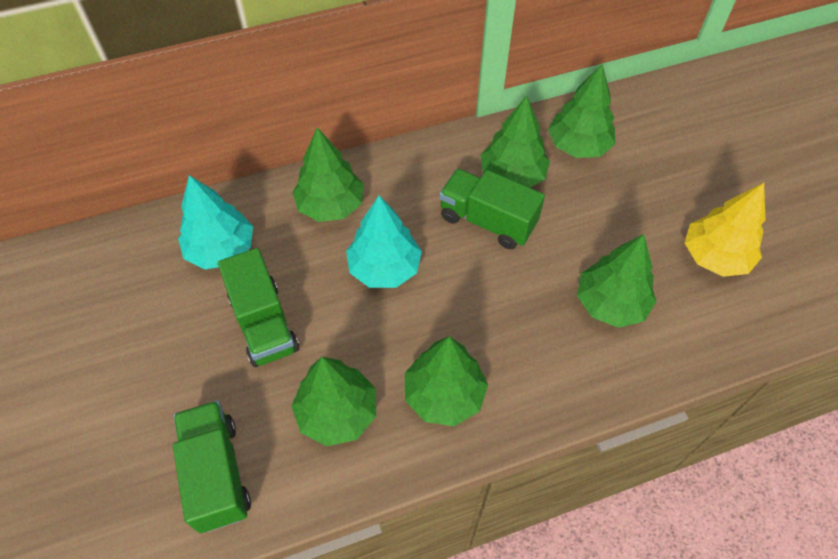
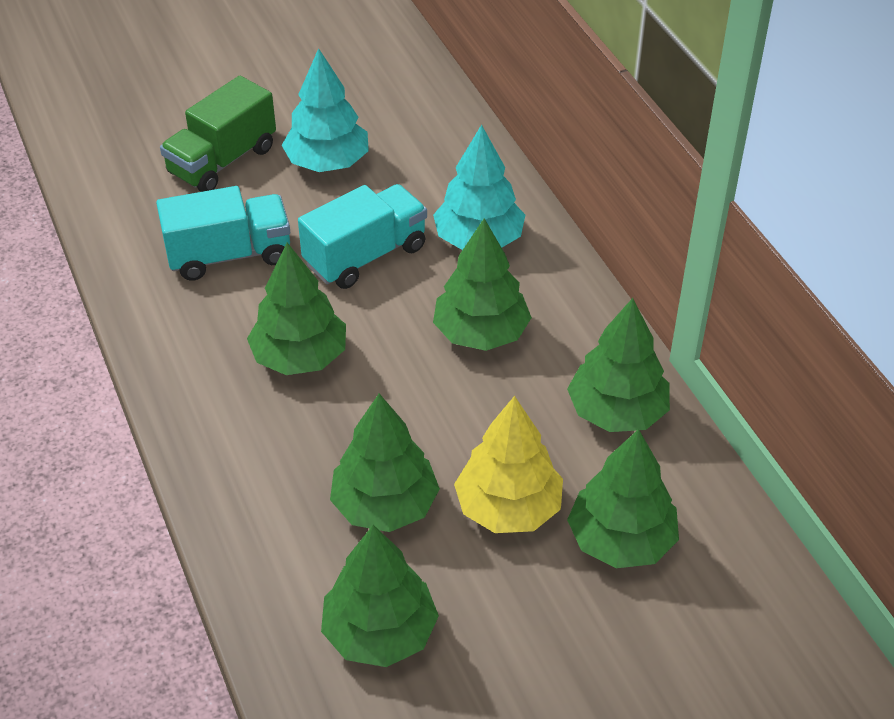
green truck: 3 -> 1
turquoise truck: 0 -> 2

